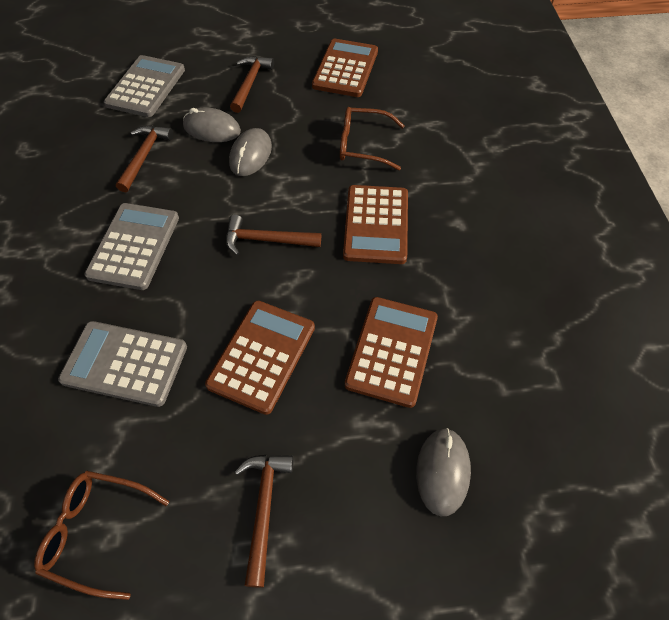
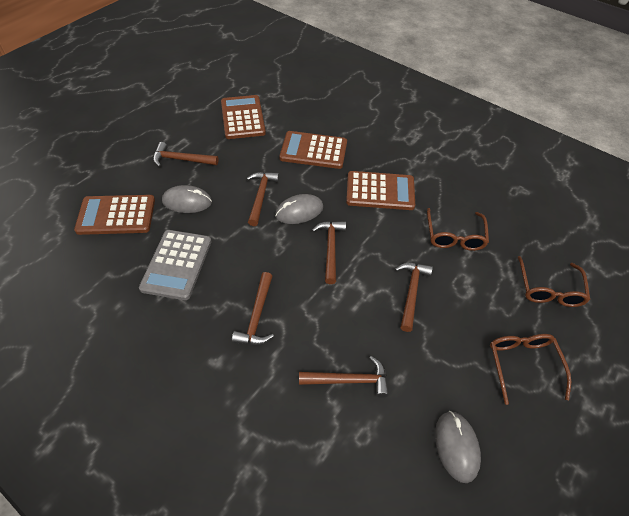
brown glasses: 2 -> 3
brown hammer: 4 -> 6
grey calculator: 3 -> 1

